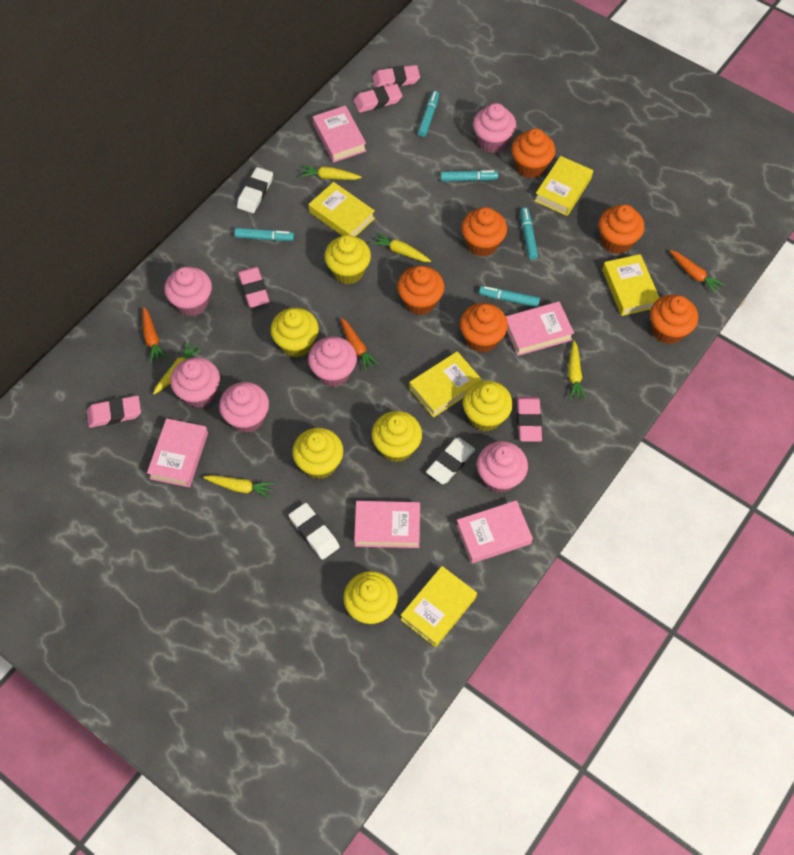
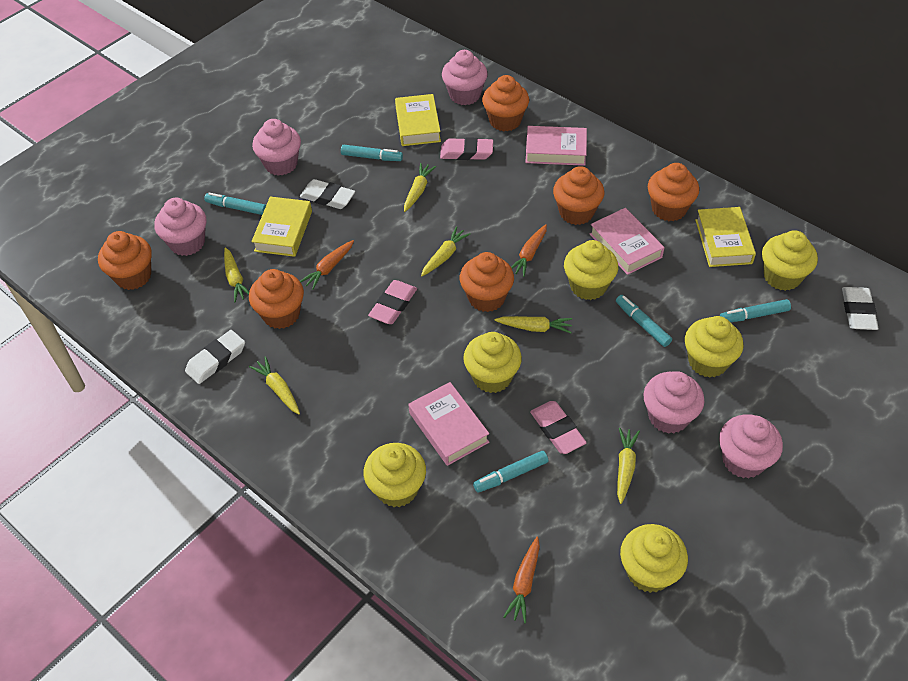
pink book: 5 -> 3
pink cupcake: 6 -> 5
pink eraser: 5 -> 3
yellow book: 5 -> 3
yellow carrot: 5 -> 6

